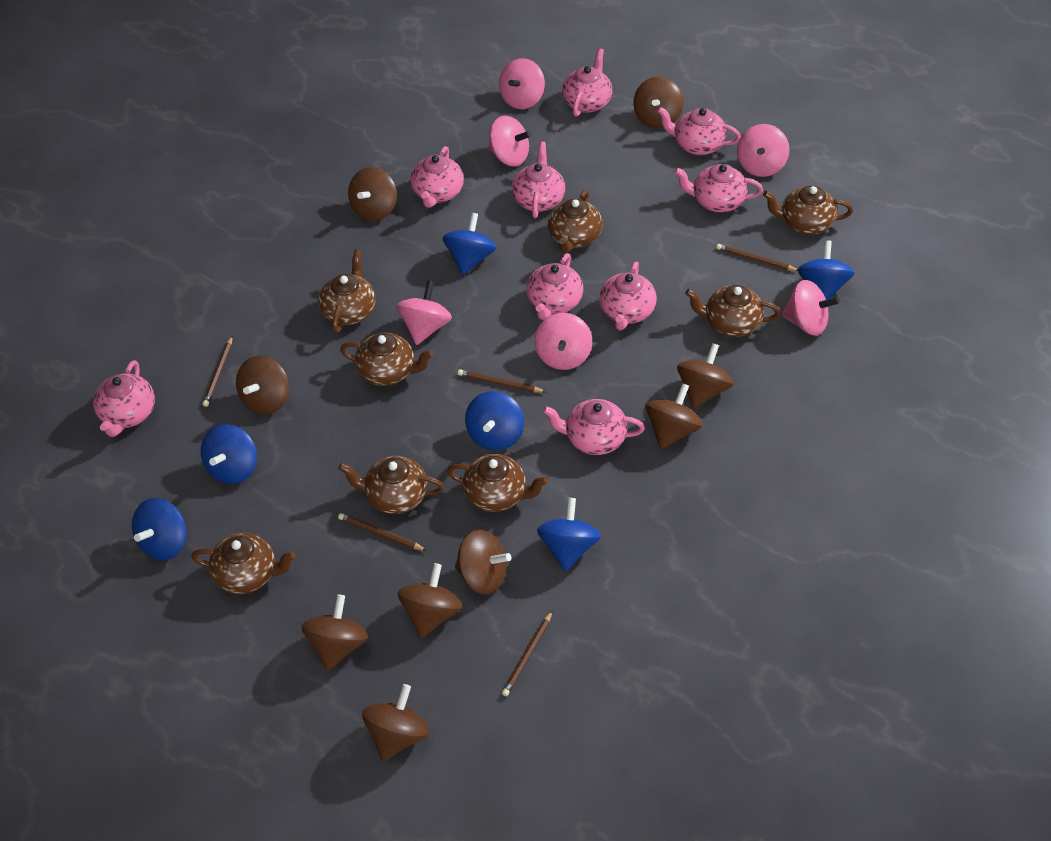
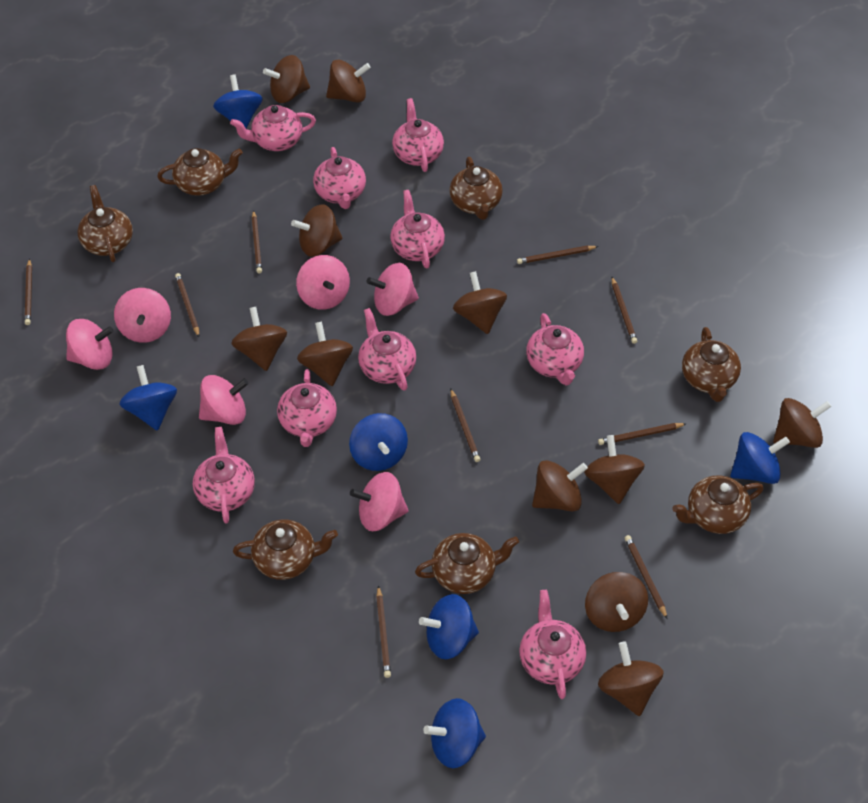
brown pencil: 5 -> 9
brown spinning top: 9 -> 11
brown teapot: 8 -> 7

